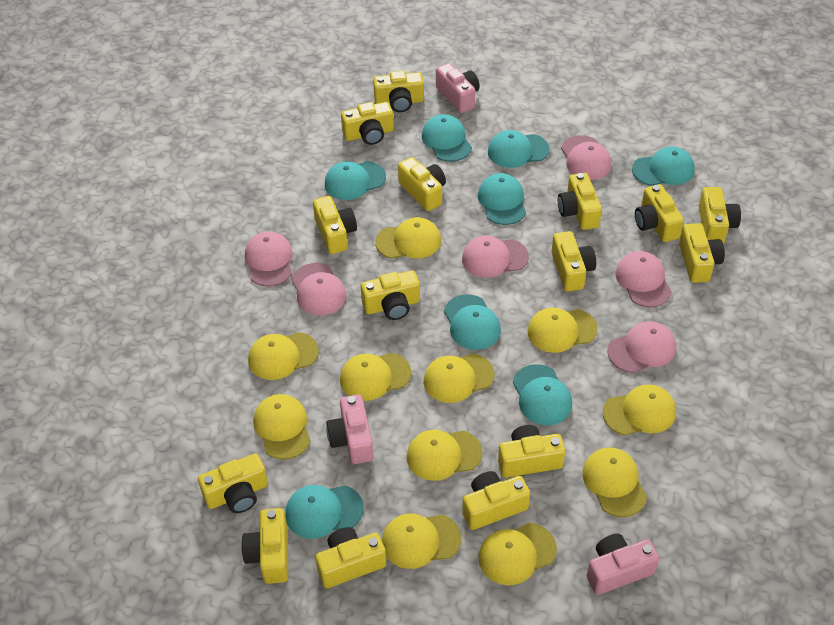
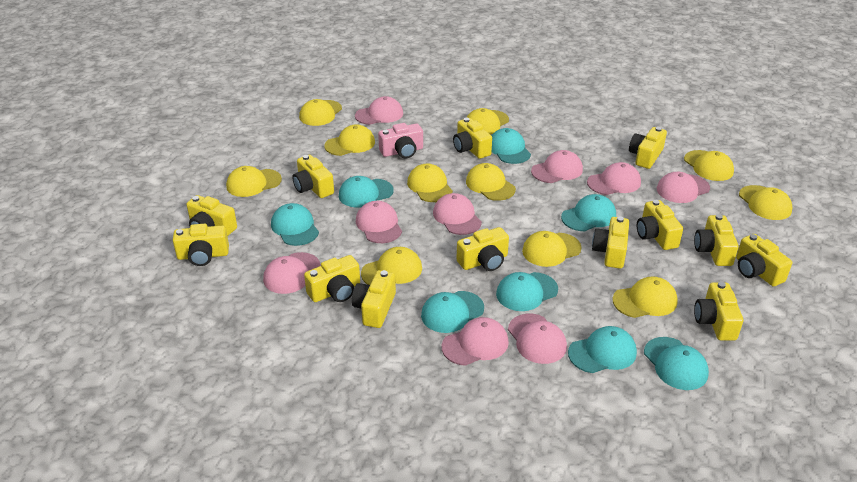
pink camera: 3 -> 1
pink cap: 6 -> 9
yellow camera: 15 -> 13

